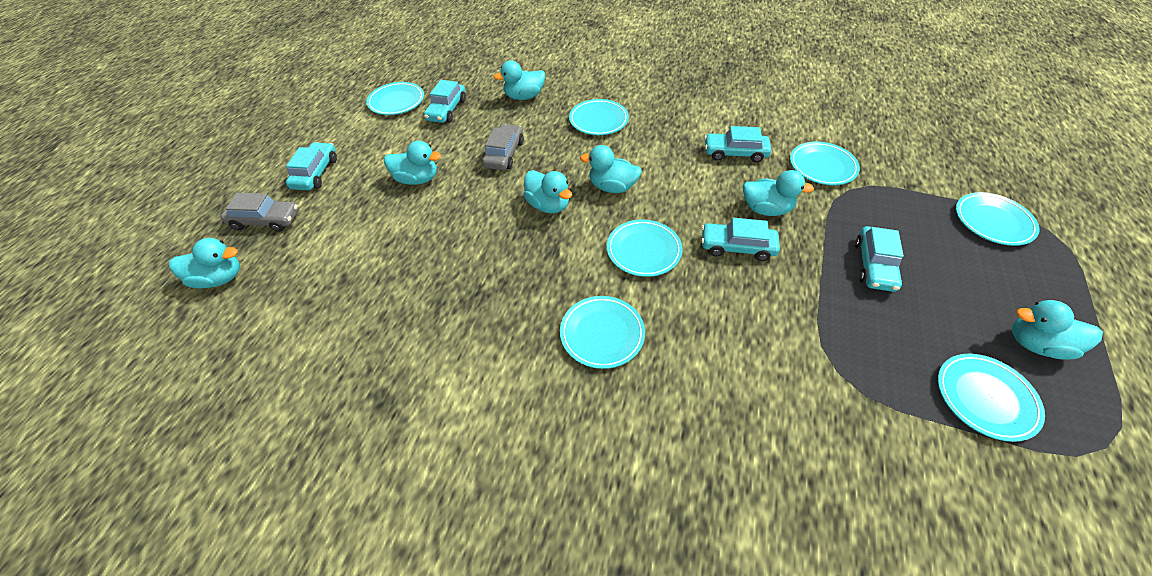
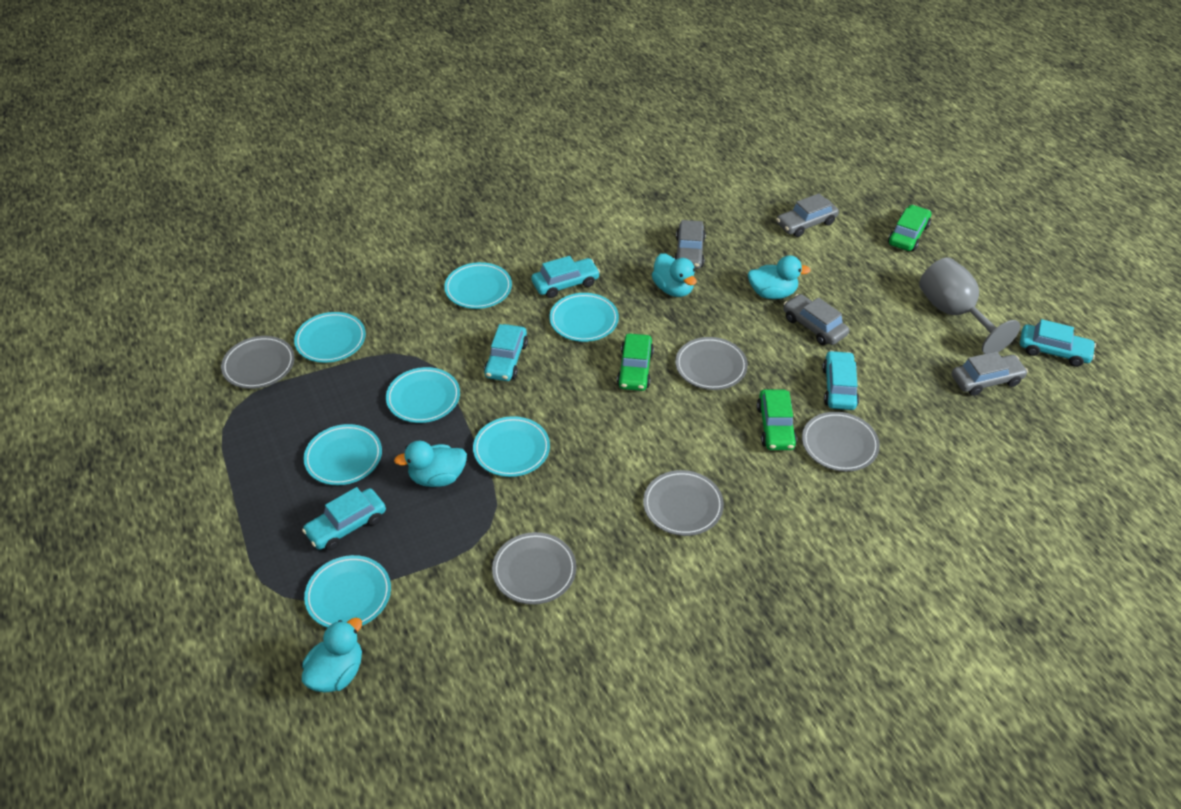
green car: 0 -> 3
grey car: 2 -> 4
grey goblet: 0 -> 1
grey plate: 0 -> 5
turquoise duck: 7 -> 4

